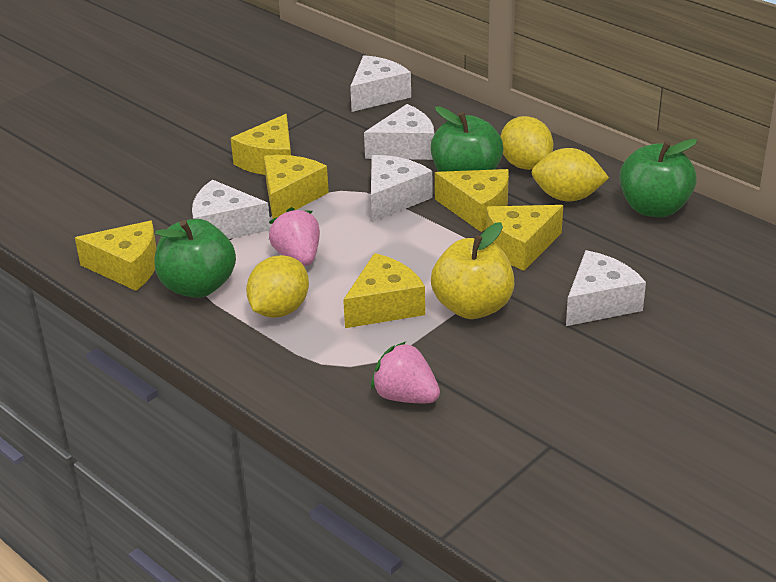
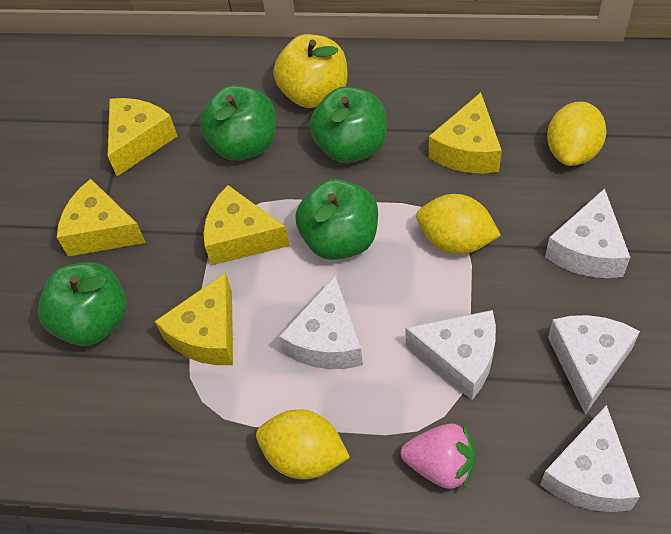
green apple: 3 -> 4
pink strawberry: 2 -> 1
yellow cheese: 6 -> 5

